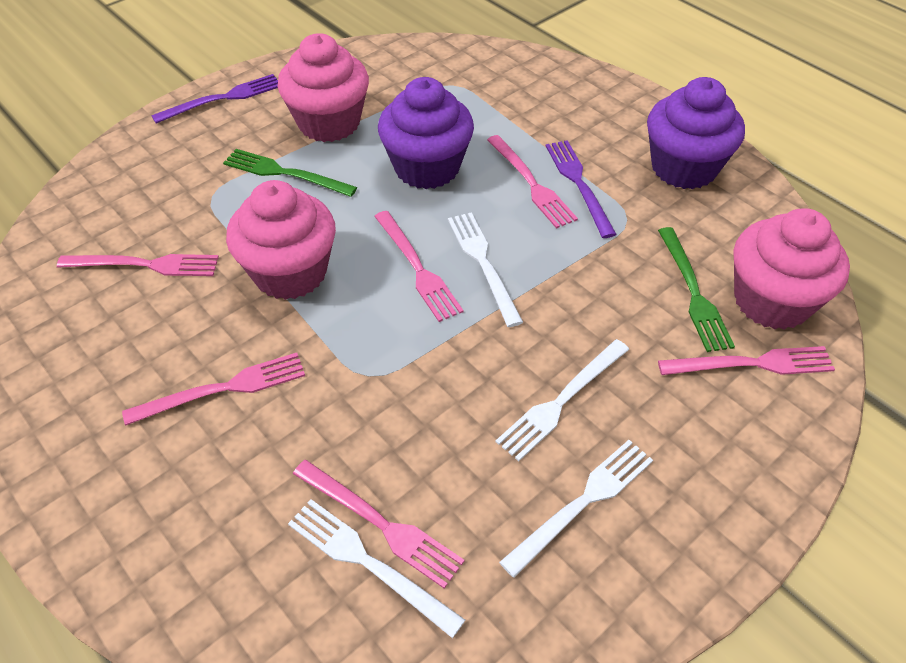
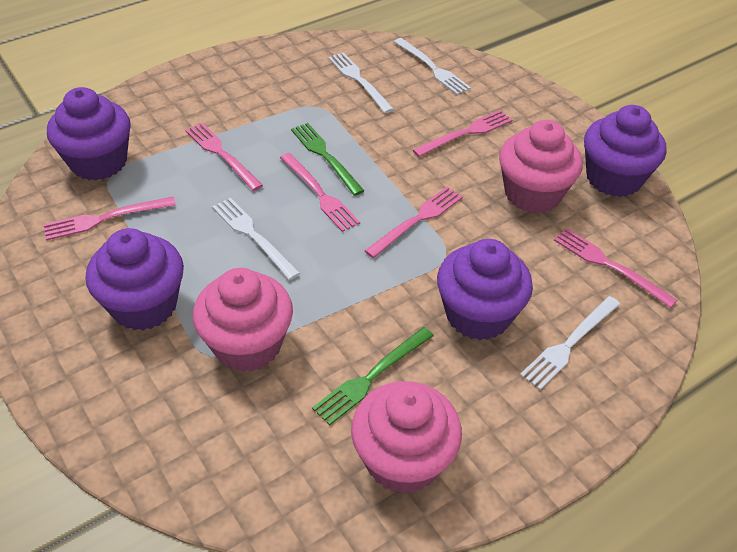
purple cupcake: 2 -> 4
purple fork: 2 -> 0

